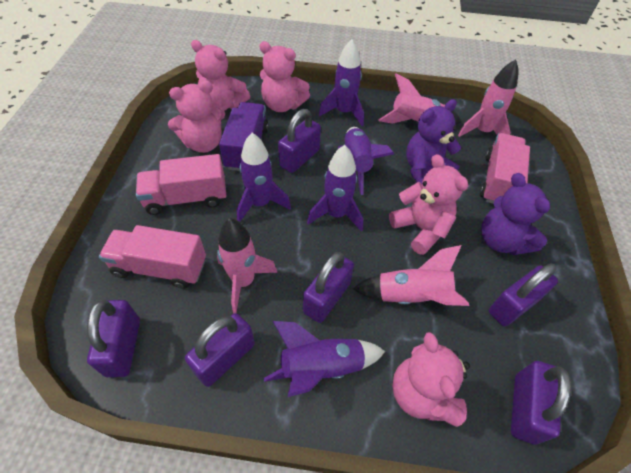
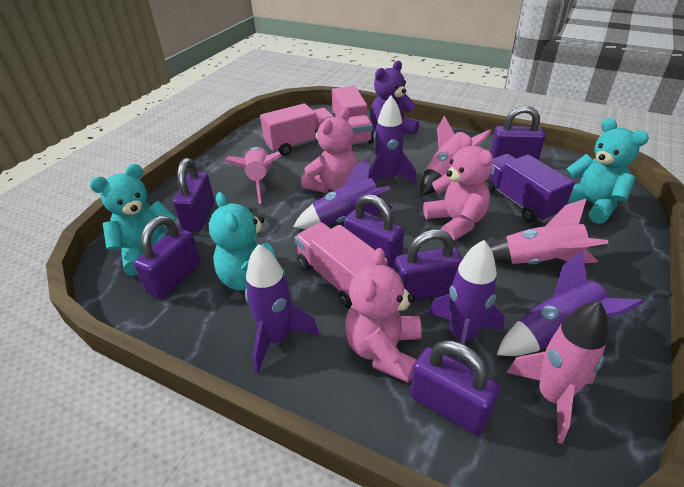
pink teddy bear: 5 -> 3
purple teddy bear: 2 -> 1
turquoise teddy bear: 0 -> 3

